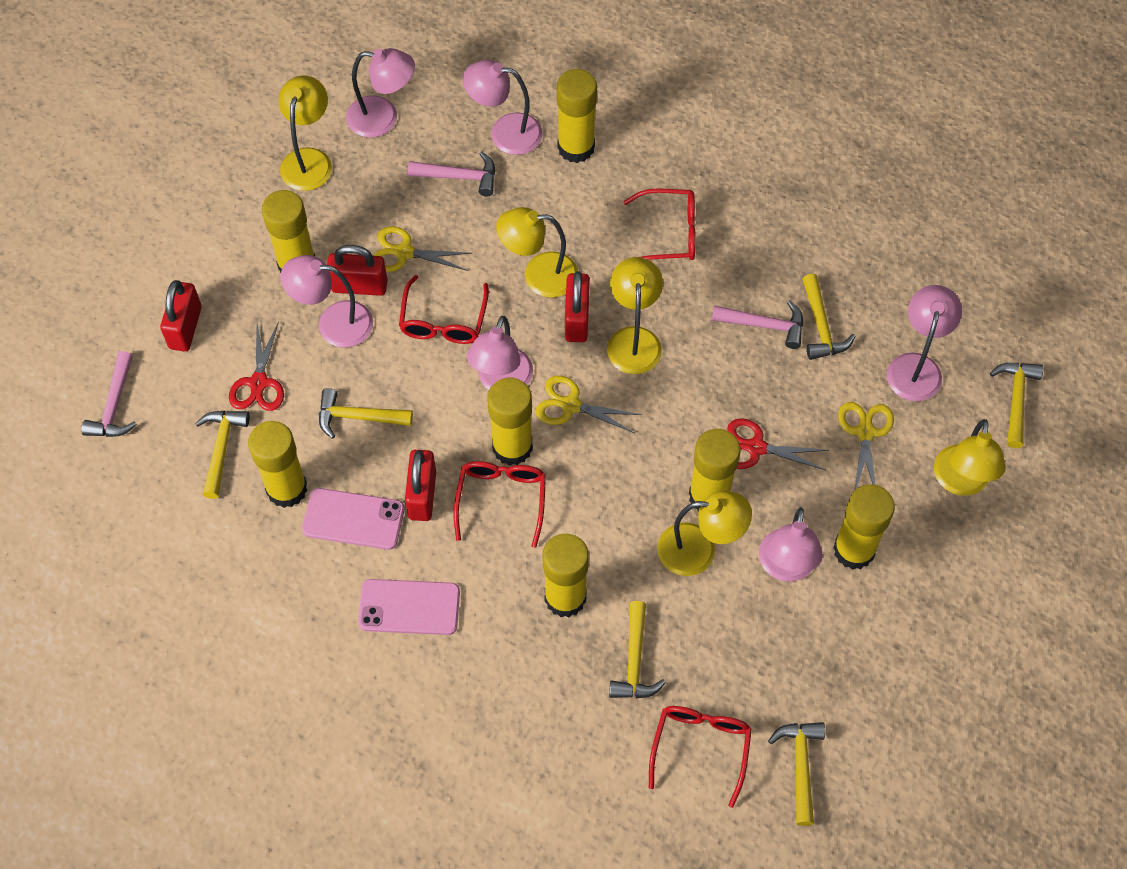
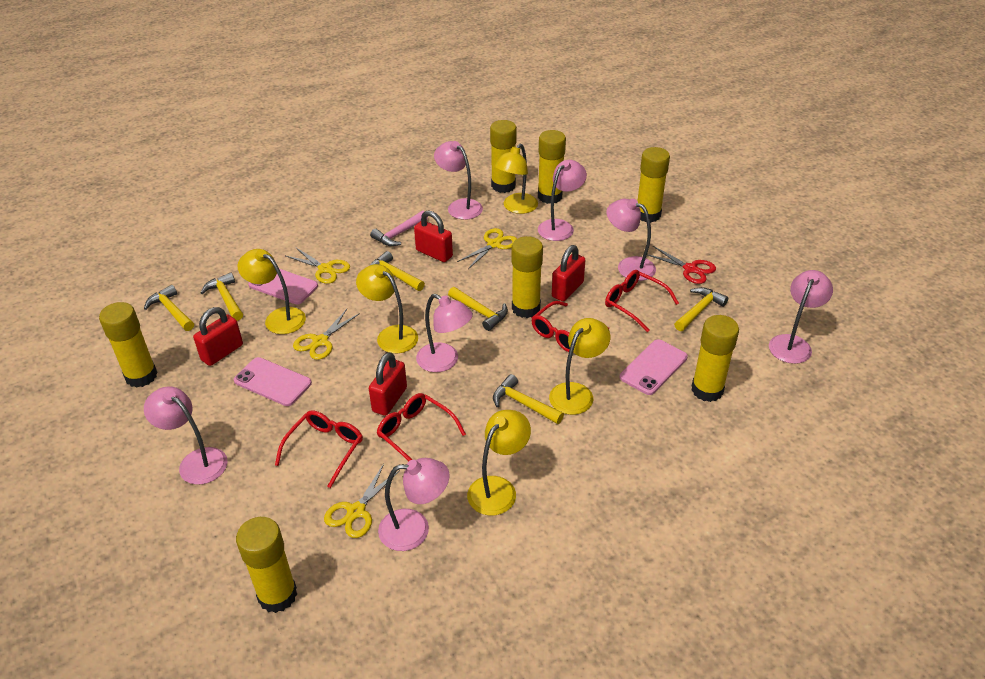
pink hammer: 3 -> 1
pink lamp: 6 -> 7
pink phone: 2 -> 3
red scissors: 2 -> 1
yellow scissors: 3 -> 4

